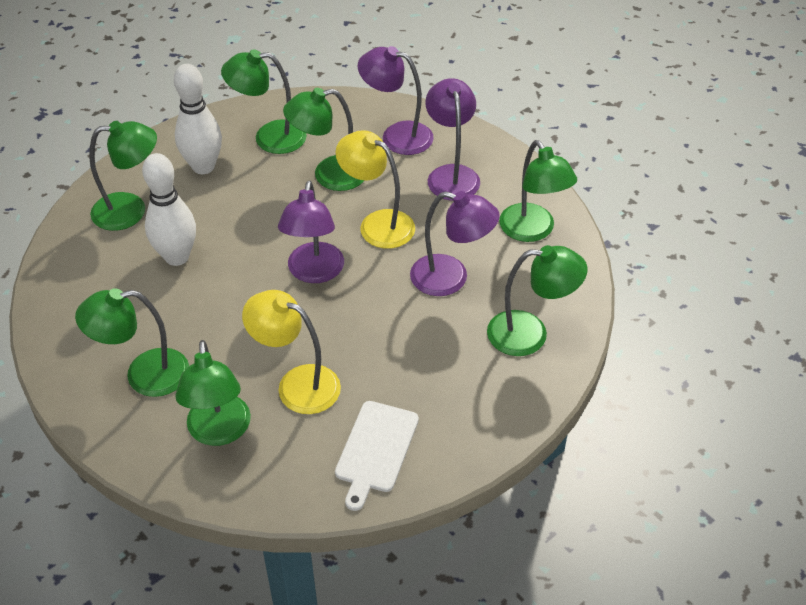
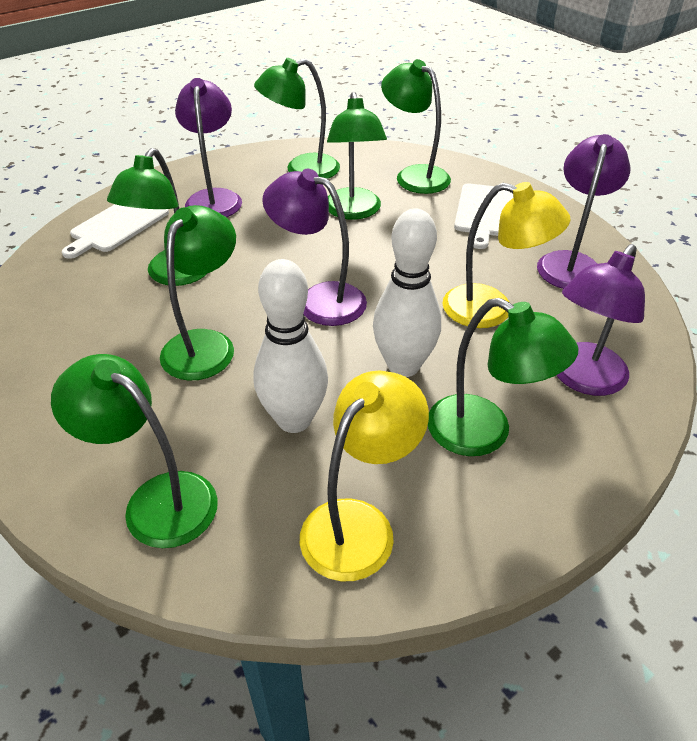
white cutting board: 1 -> 2

